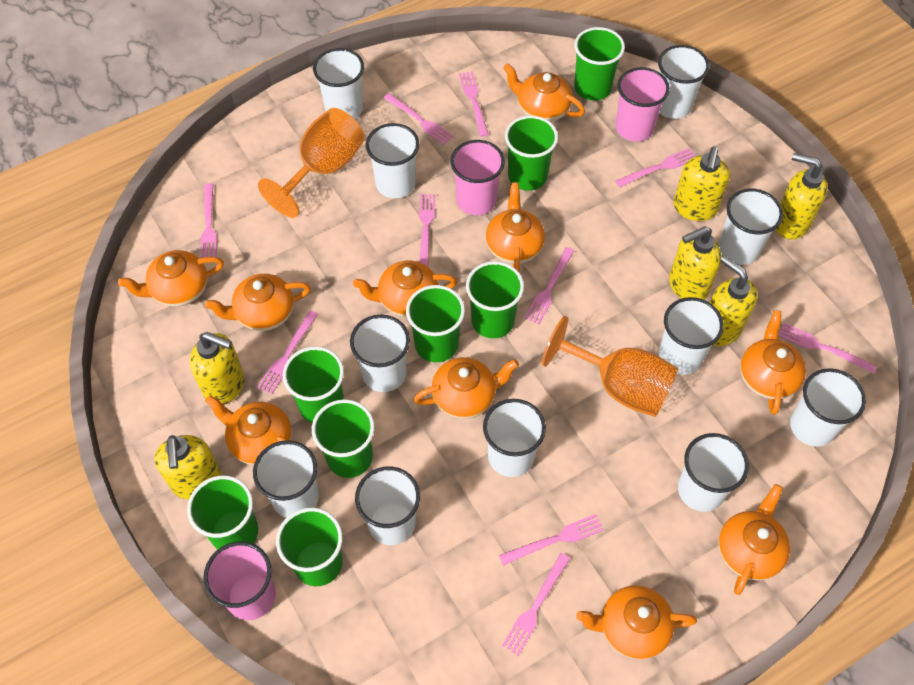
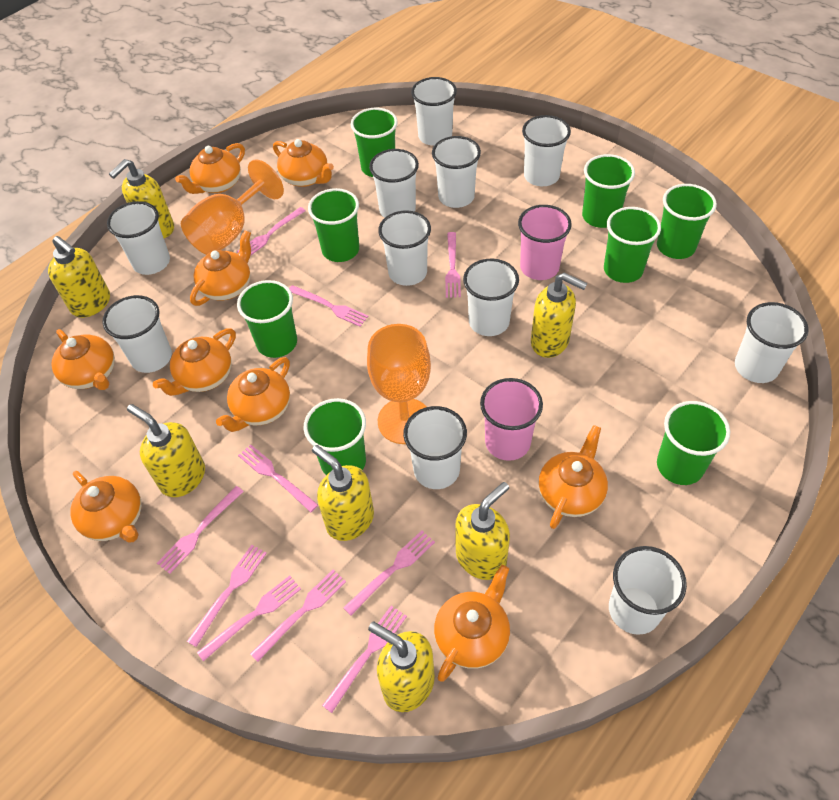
orange teapot: 10 -> 9
pink cup: 3 -> 2
yellow soap dispenser: 6 -> 7

